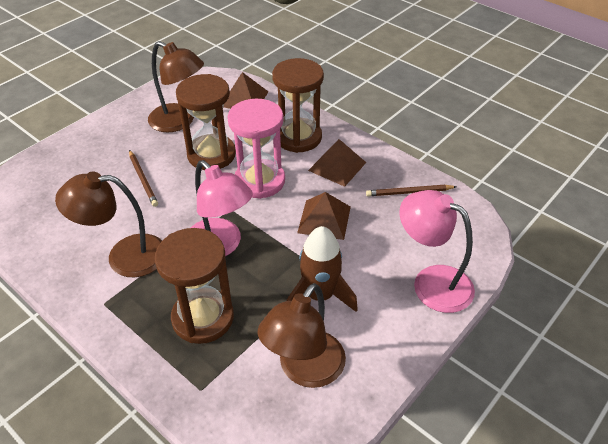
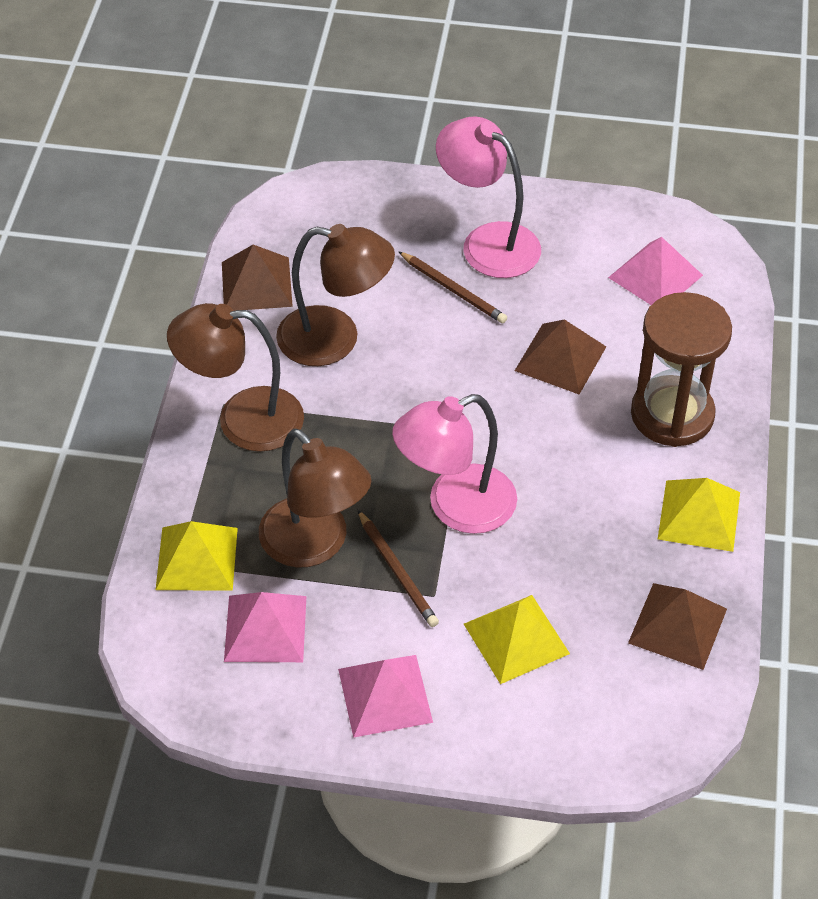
brown hourglass: 3 -> 1
brown rocket: 1 -> 0
pink hourglass: 1 -> 0
pink pyramid: 0 -> 3
yellow pyramid: 0 -> 3

